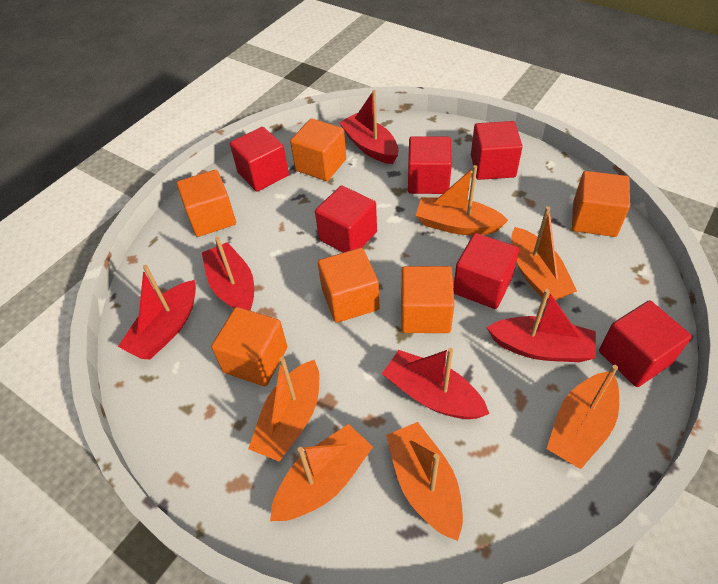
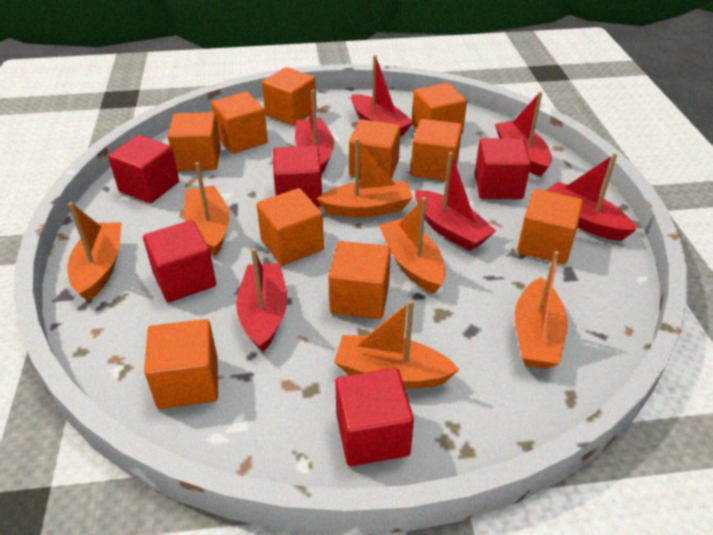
orange cube: 6 -> 10
red boat: 5 -> 6
red cube: 6 -> 5

